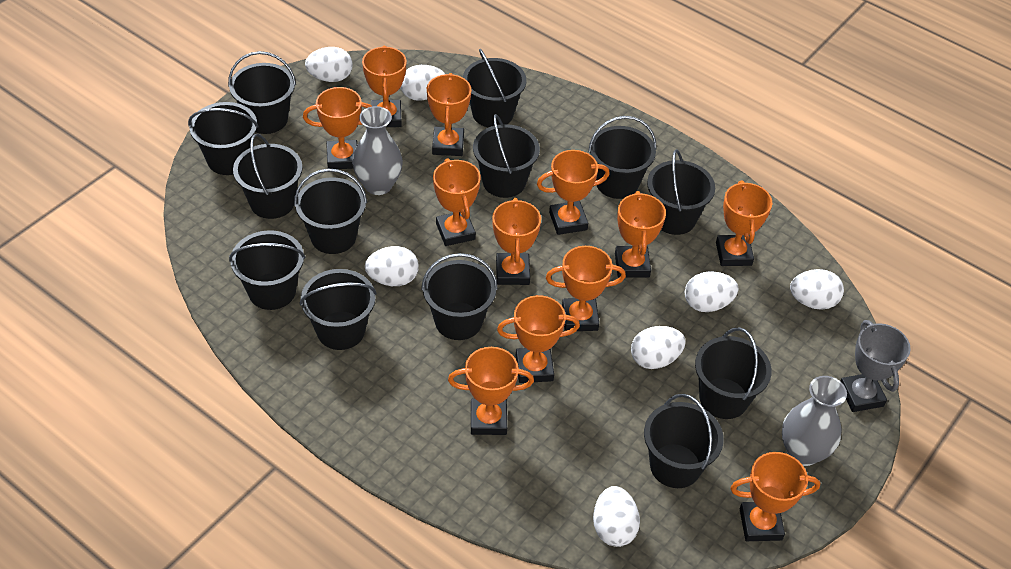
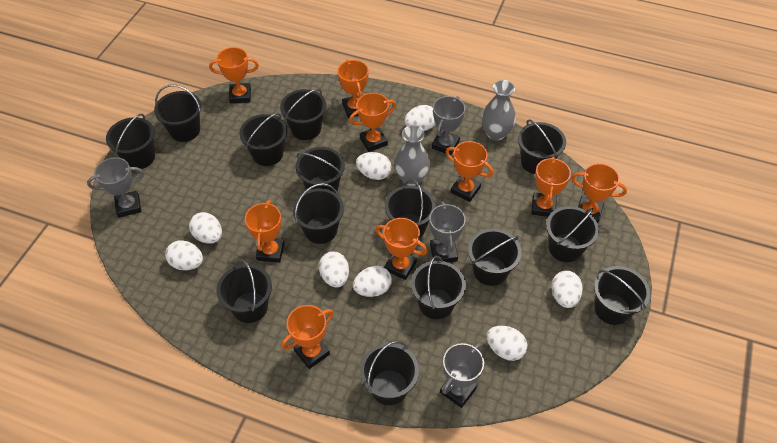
black bucket: 13 -> 14
grey trophy: 1 -> 4
orange trophy: 12 -> 9
white egg: 7 -> 8

